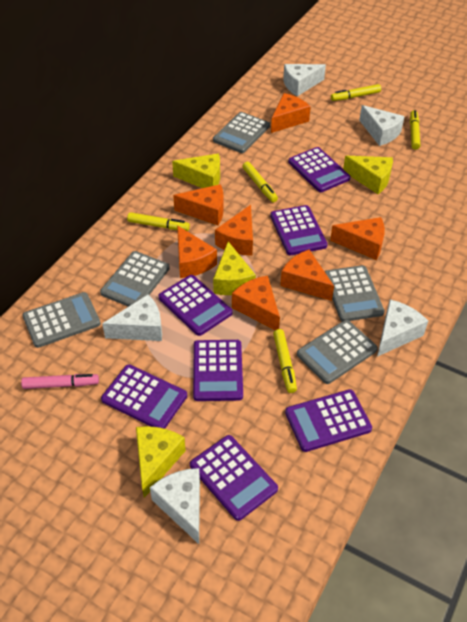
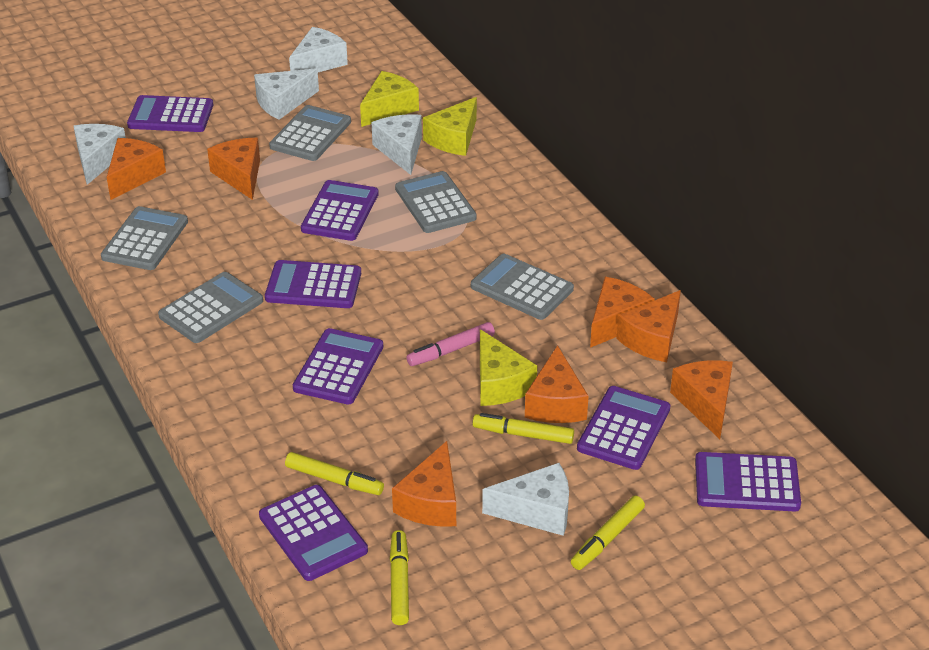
yellow cheese: 4 -> 3
yellow marker: 5 -> 4

